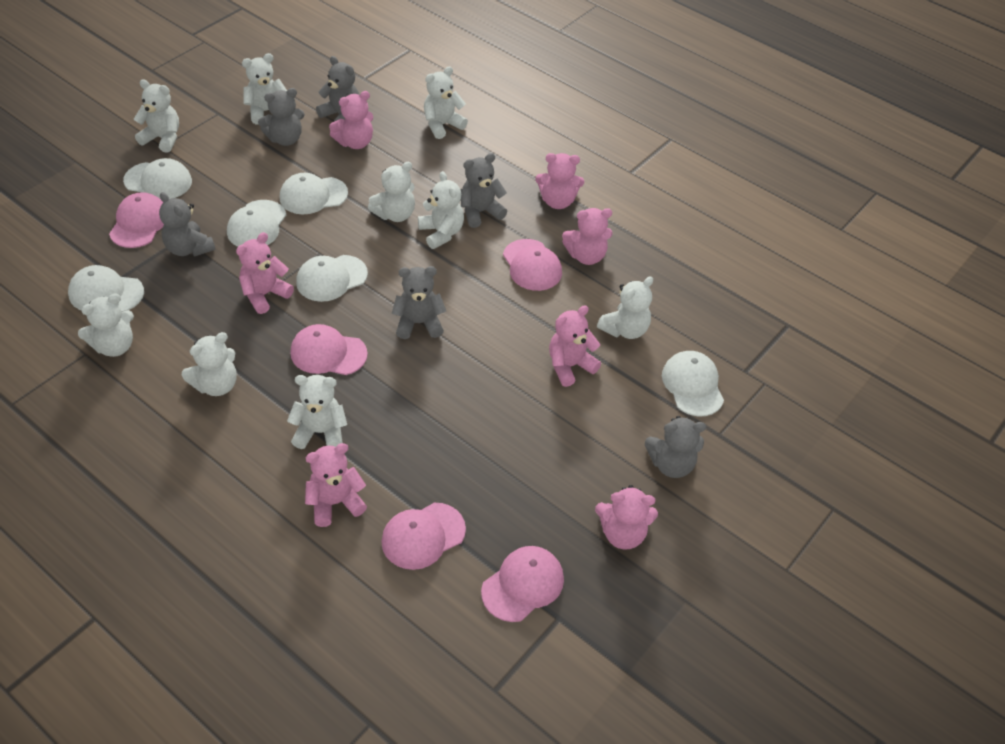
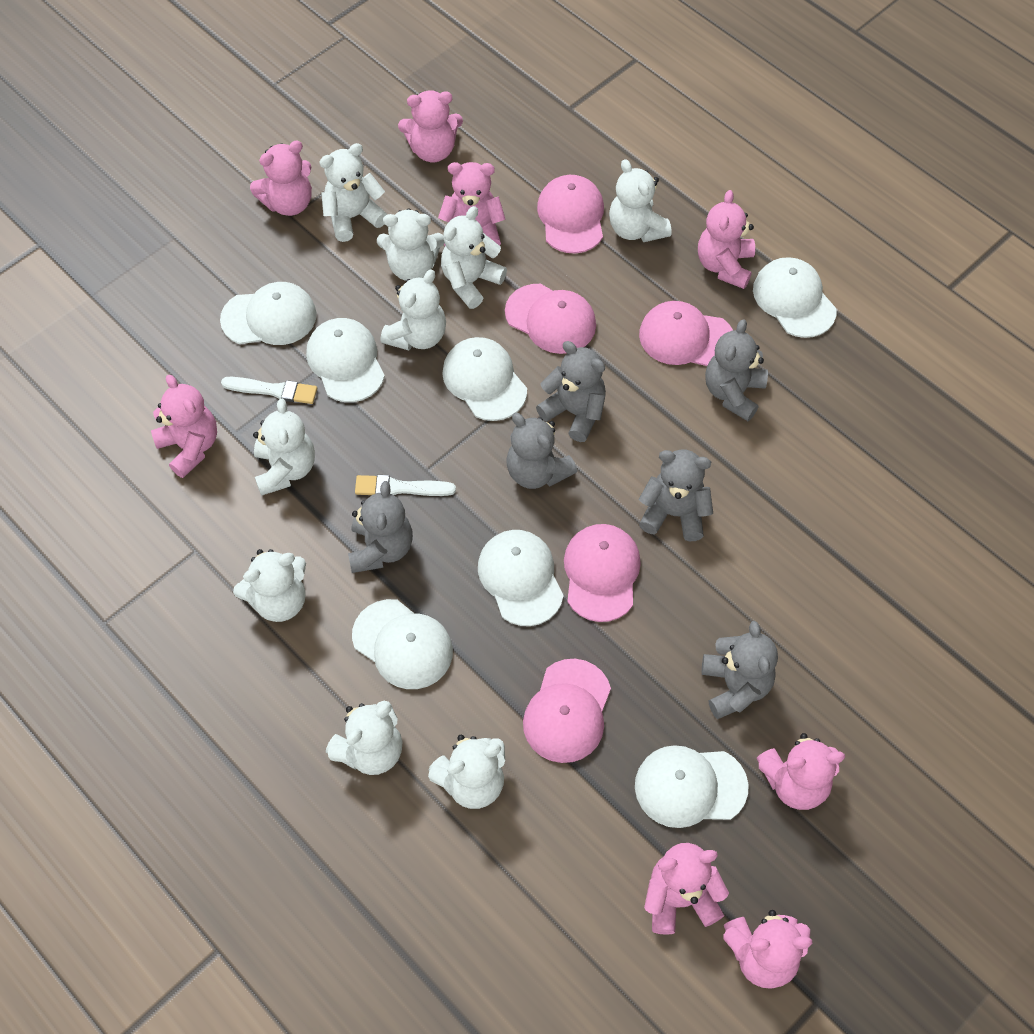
pink teddy bear: 7 -> 8
white brush: 0 -> 2
white cap: 6 -> 7

